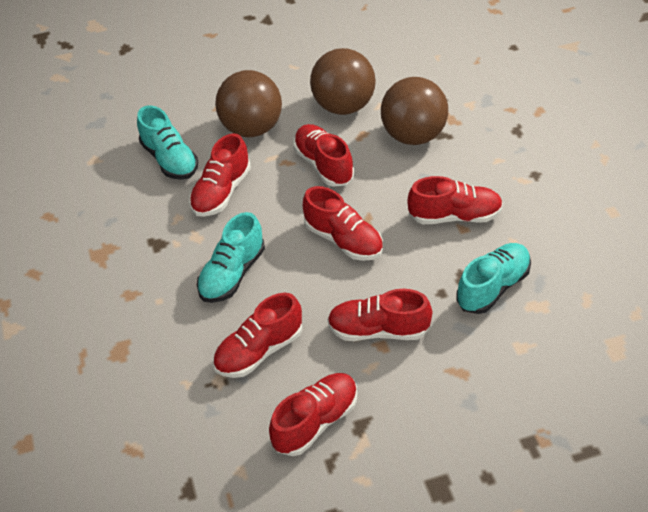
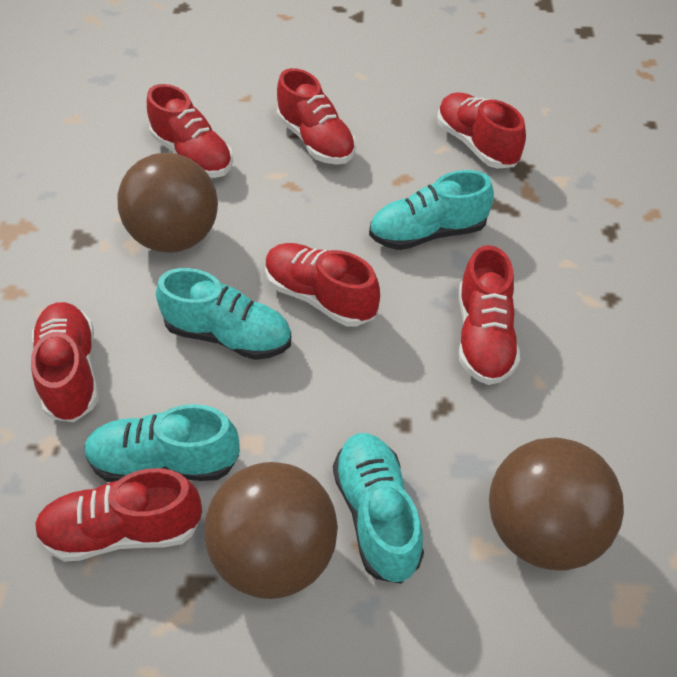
turquoise shoe: 3 -> 4

